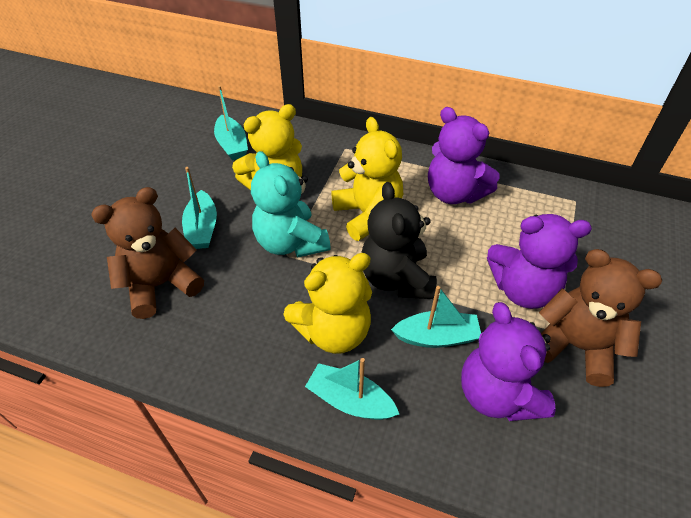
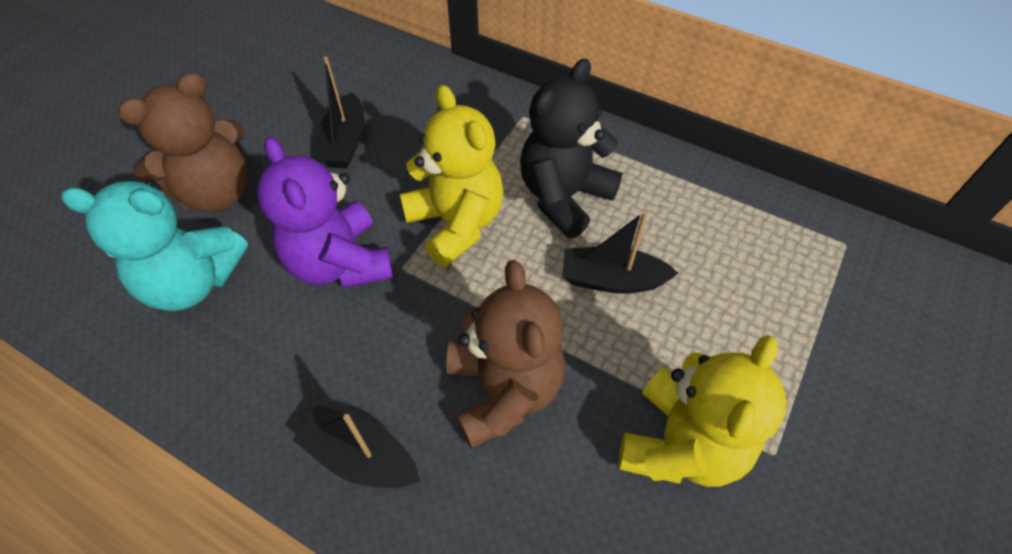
black boat: 0 -> 3
purple teddy bear: 3 -> 1
turquoise boat: 4 -> 0
yellow teddy bear: 3 -> 2

